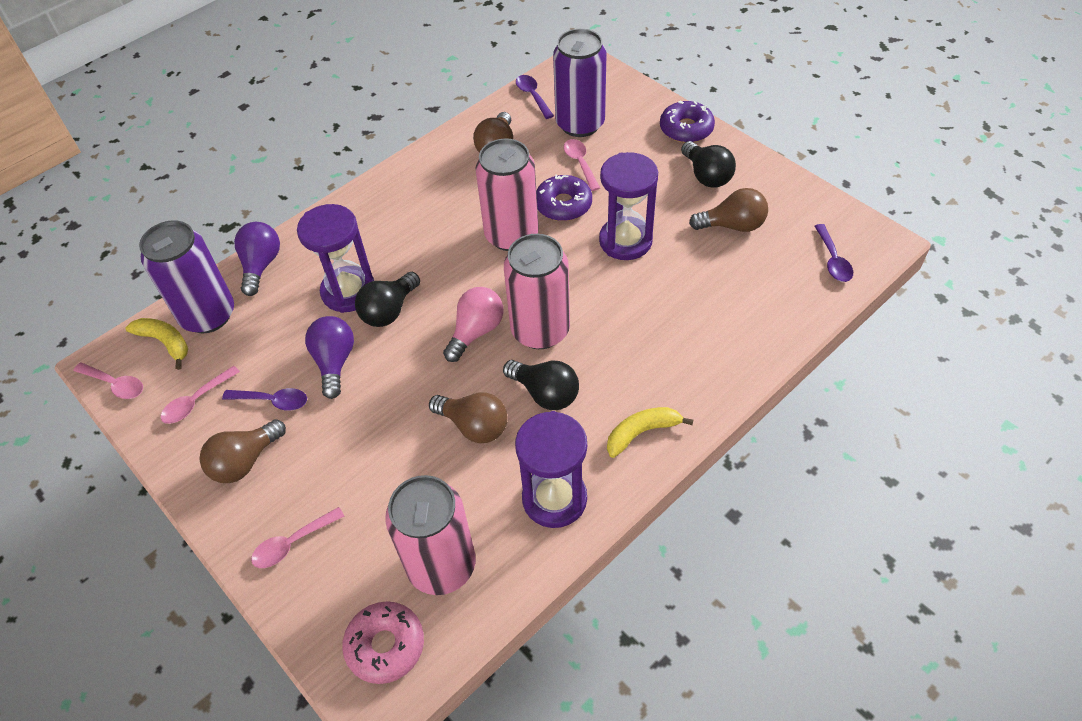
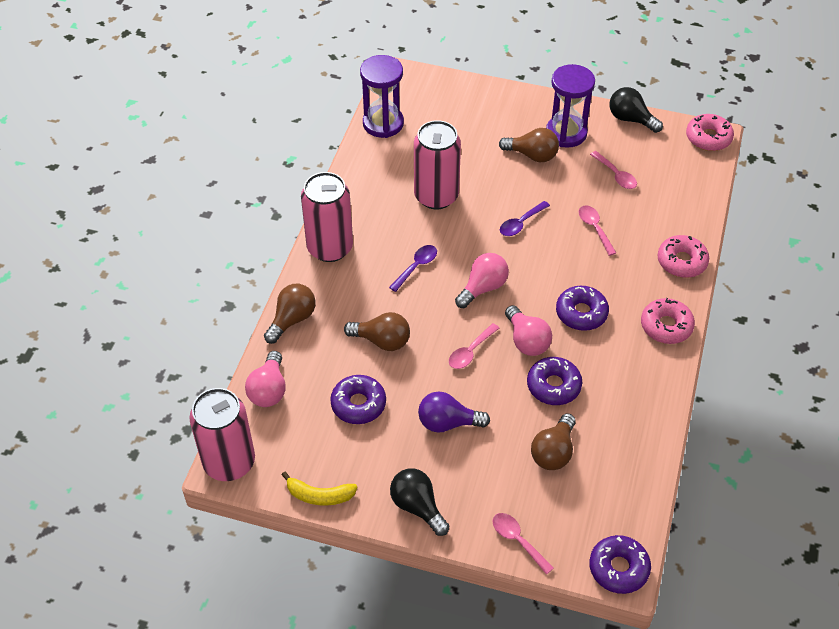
black light bulb: 3 -> 2
pink donut: 1 -> 3
pink light bulb: 1 -> 3
purple can: 2 -> 0
purple donut: 2 -> 4
purple hourglass: 3 -> 2
purple light bulb: 2 -> 1
purple spoon: 3 -> 2
yellow banana: 2 -> 1

